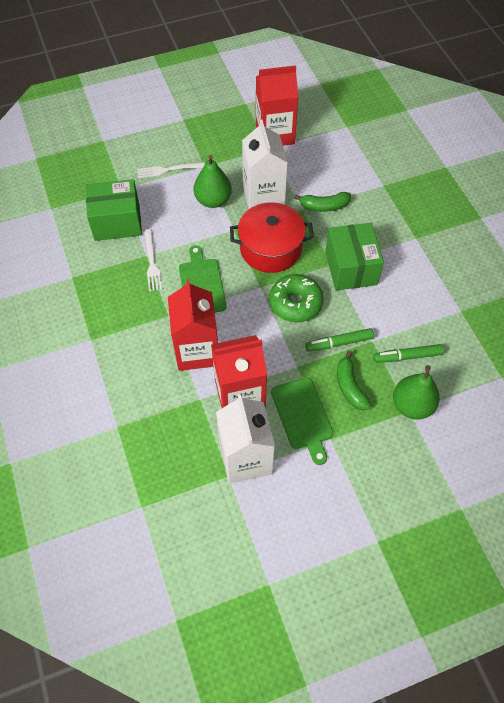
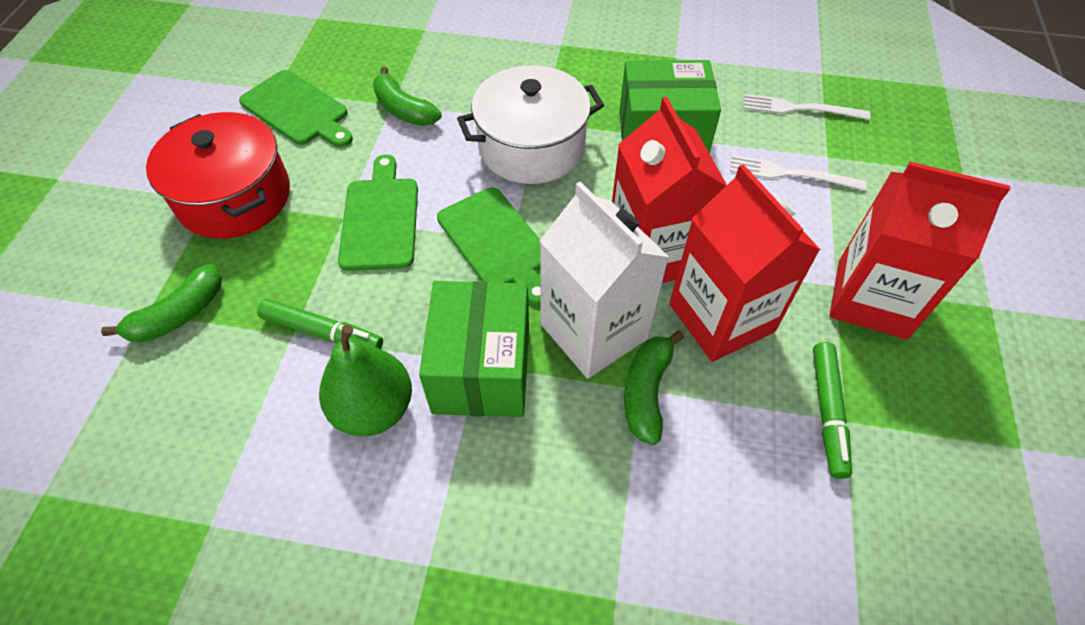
green banana: 2 -> 3
green cutting board: 2 -> 3
green donut: 1 -> 0
green pear: 2 -> 1
white carton: 2 -> 1
white pot: 0 -> 1

